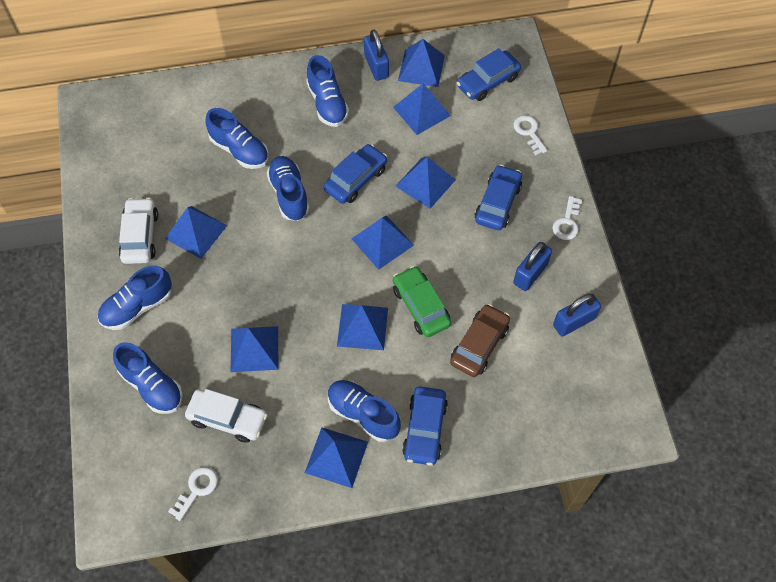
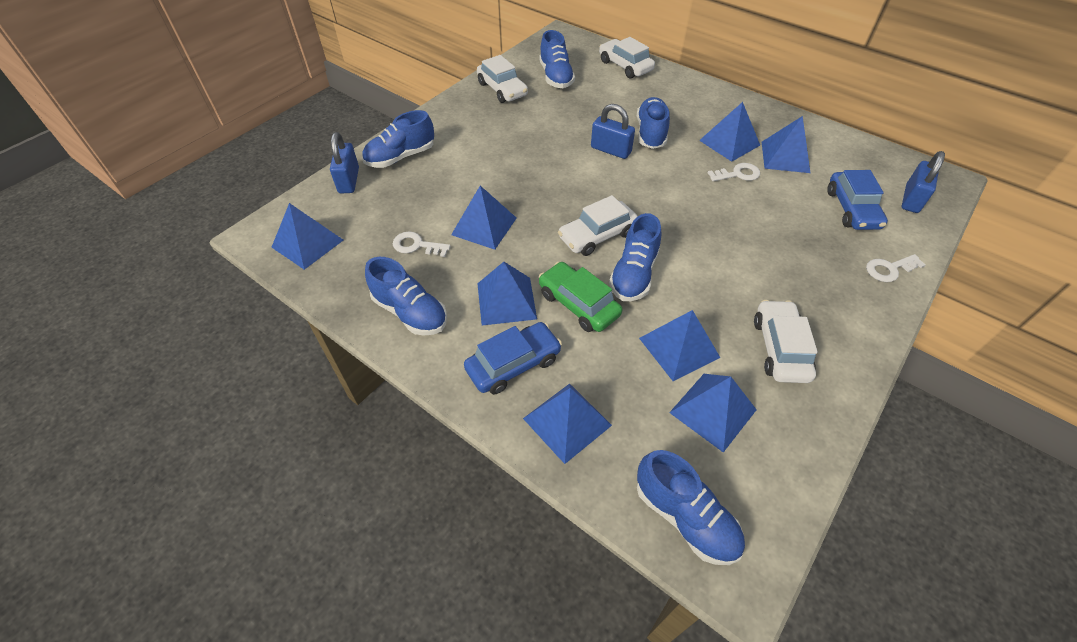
blue car: 4 -> 2
brown car: 1 -> 0
white car: 2 -> 4

